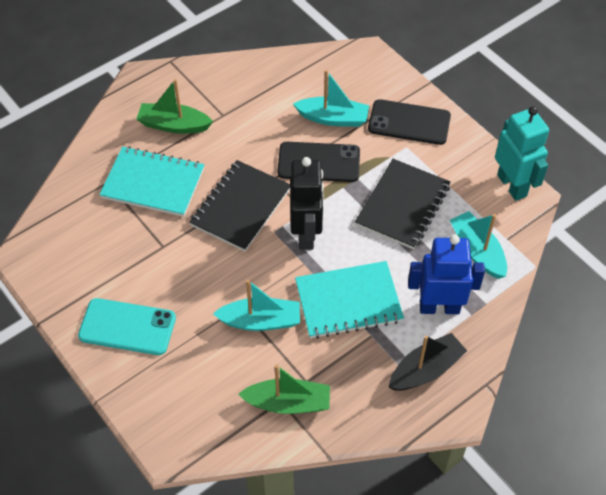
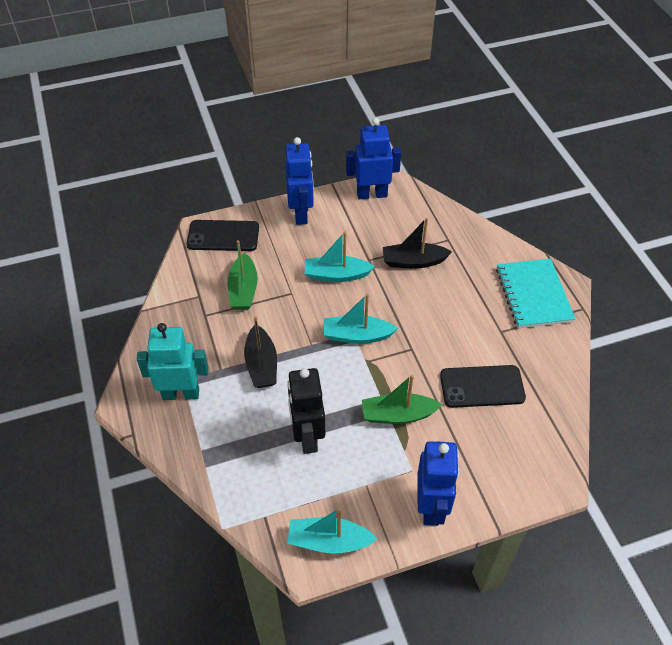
black boat: 1 -> 2
black notebook: 2 -> 0
blue robot: 1 -> 3
turquoise notebook: 2 -> 1
turquoise phone: 1 -> 0

